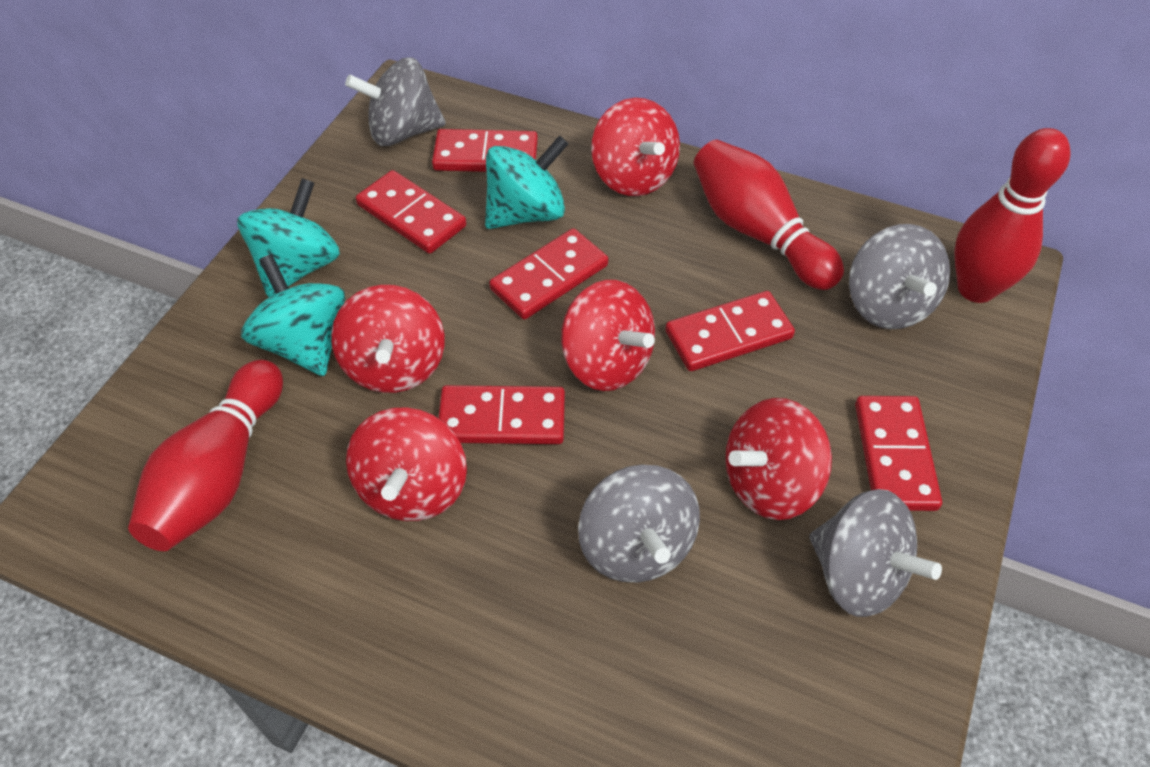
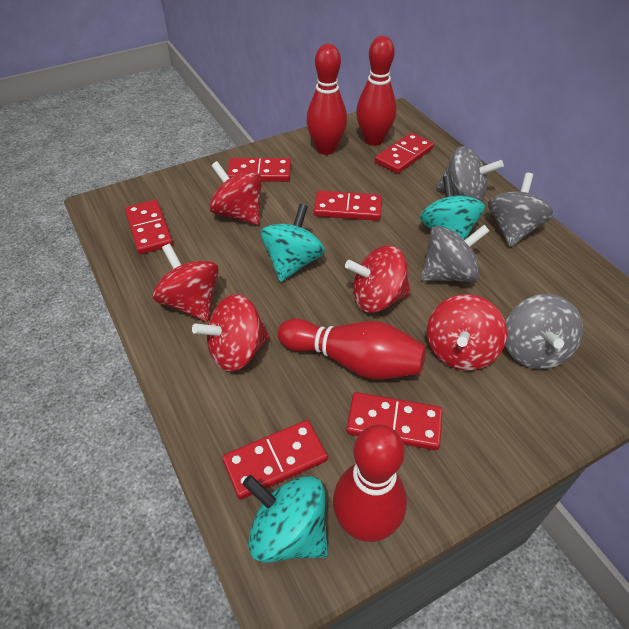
red bowling pin: 3 -> 4

